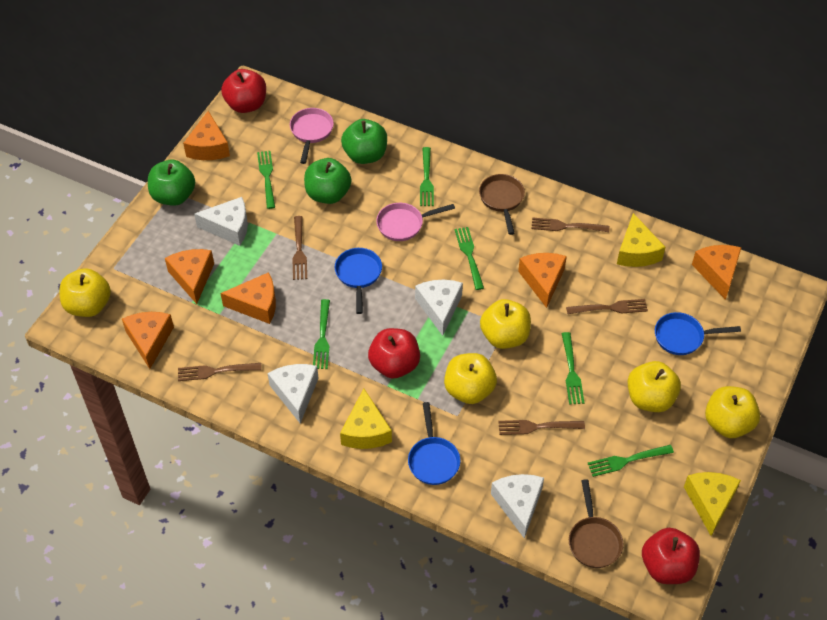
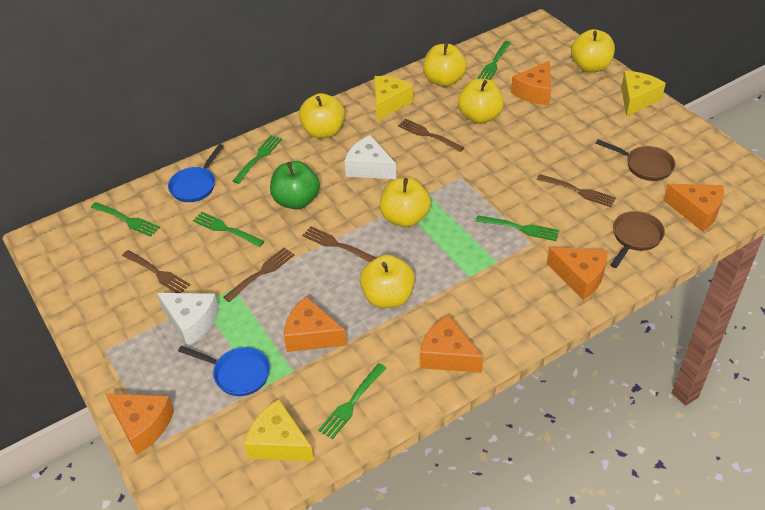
blue pan: 3 -> 2
green apple: 3 -> 1
pink pan: 2 -> 0
red apple: 3 -> 0
white cheese: 4 -> 2
yellow apple: 5 -> 6

